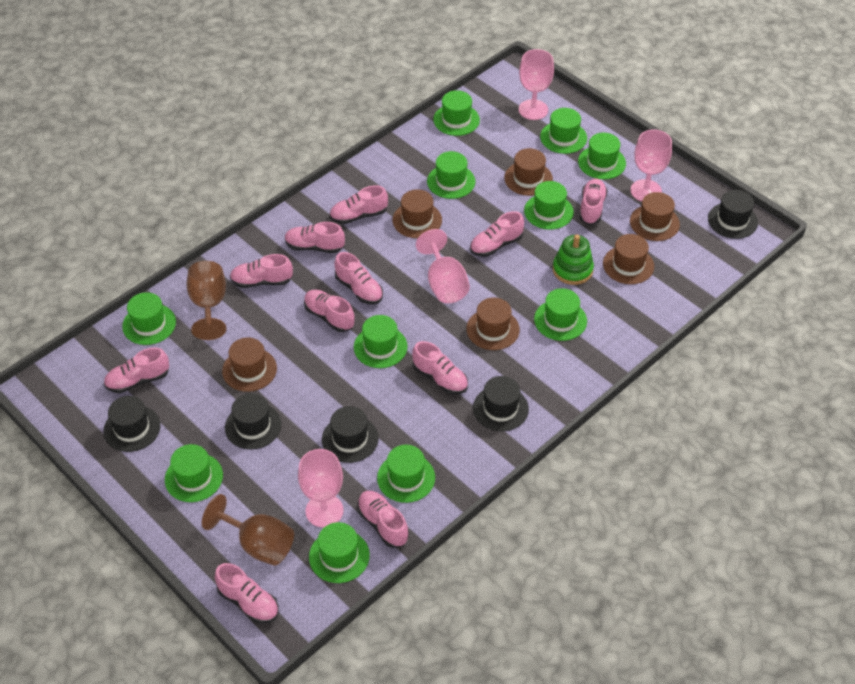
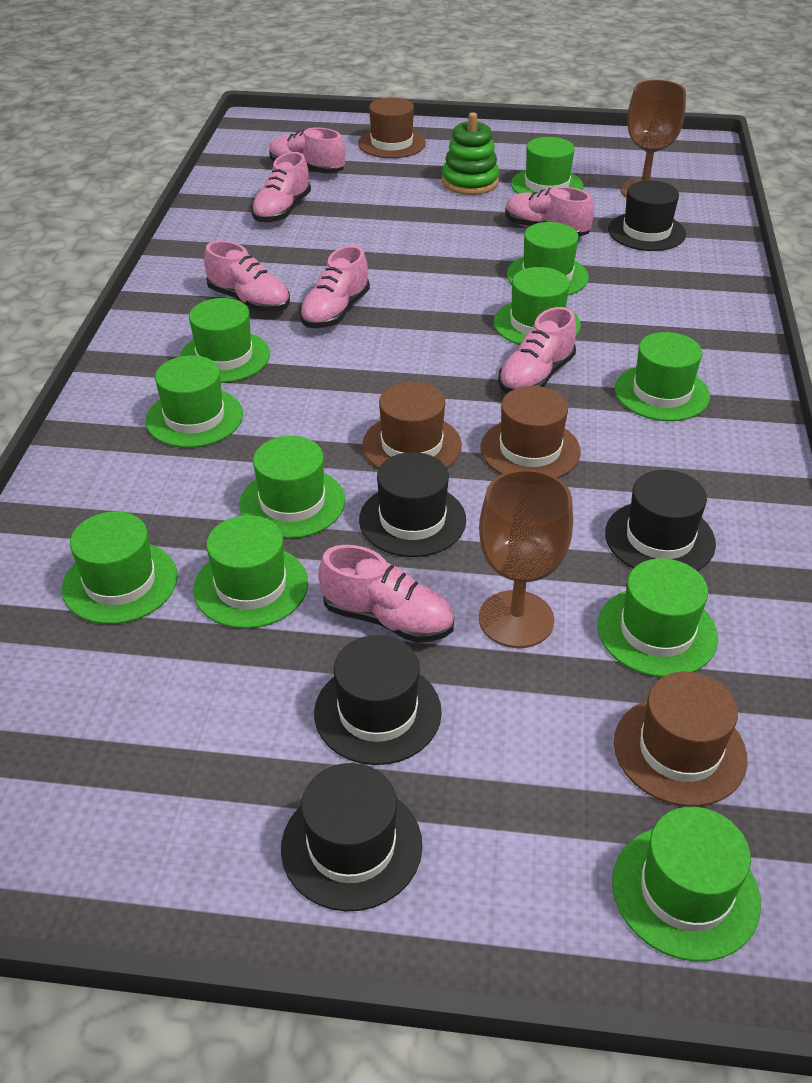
brown hat: 6 -> 4
pink goblet: 4 -> 0
pink shoe: 11 -> 7

